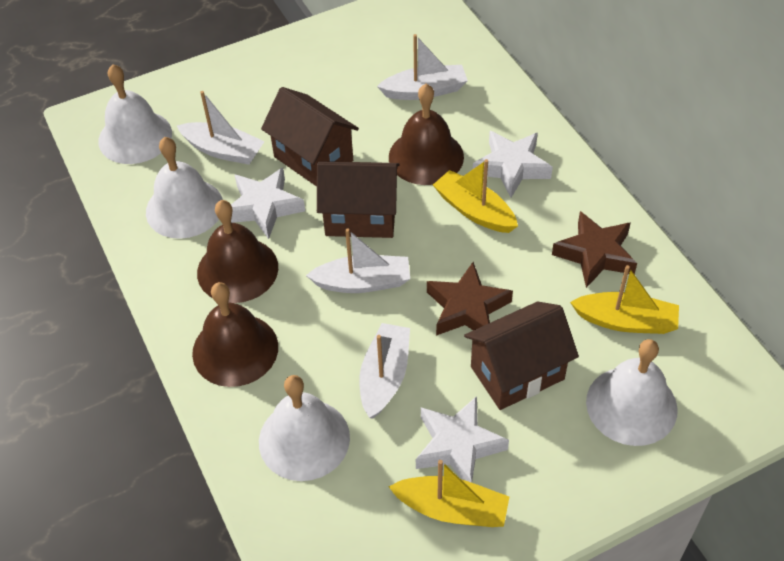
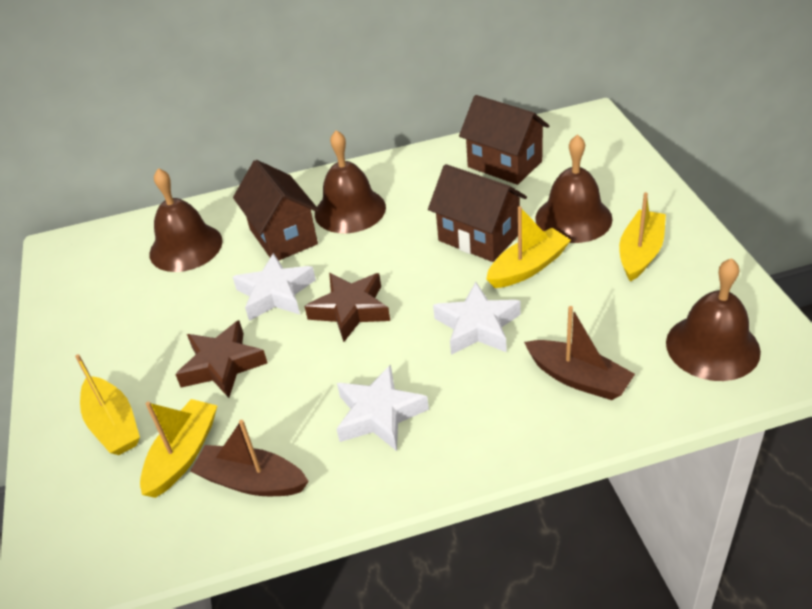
brown bell: 3 -> 4
brown boat: 0 -> 2
white bell: 4 -> 0
white boat: 4 -> 0
yellow boat: 3 -> 4

